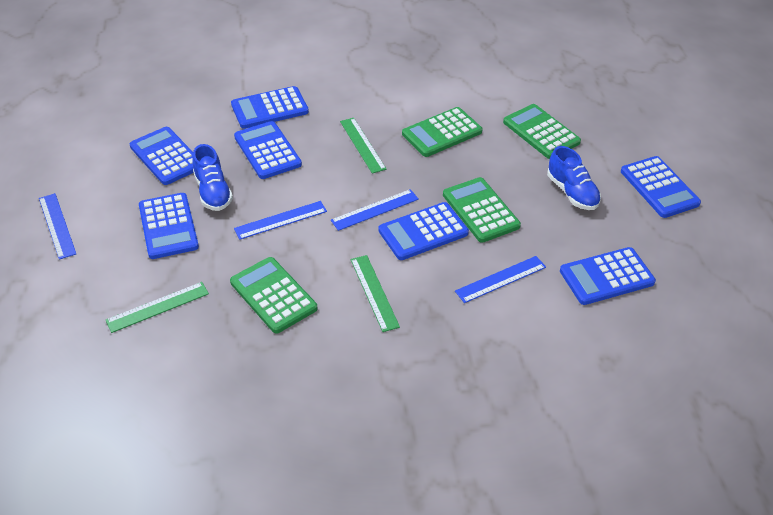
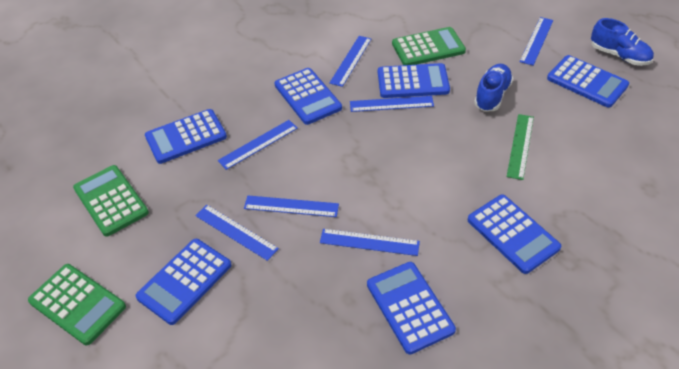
blue ruler: 4 -> 7
green calculator: 4 -> 3
green ruler: 3 -> 1

